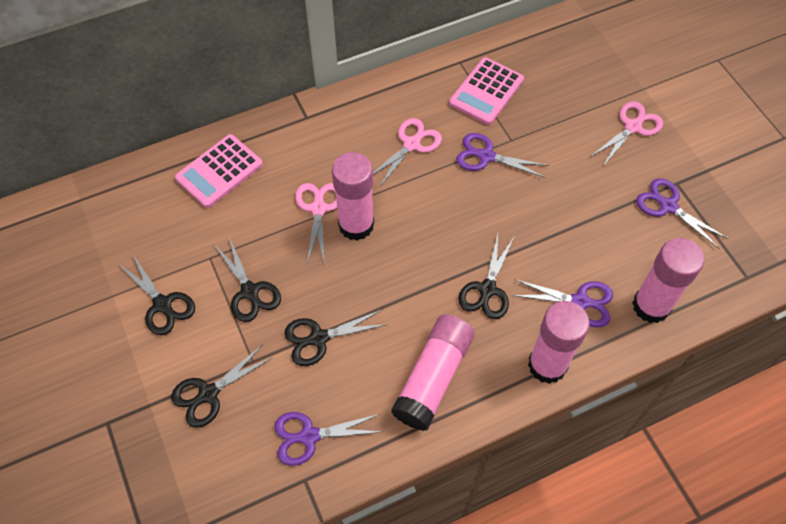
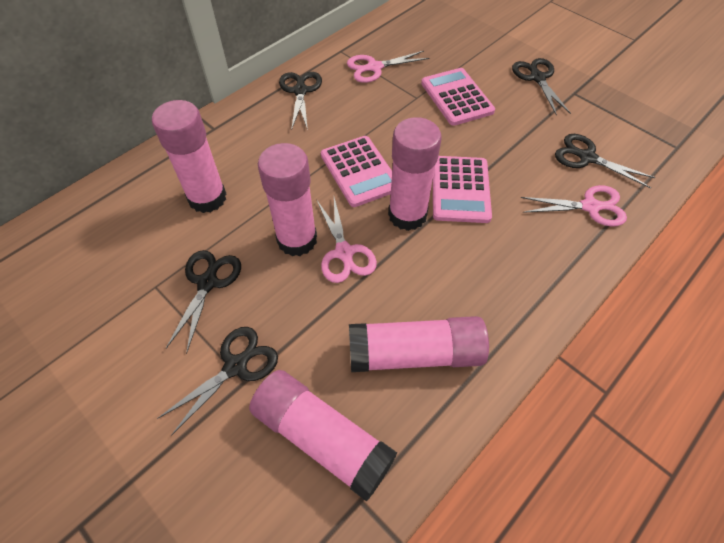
pink calculator: 2 -> 3
pink glue stick: 4 -> 5
purple scissors: 4 -> 0

